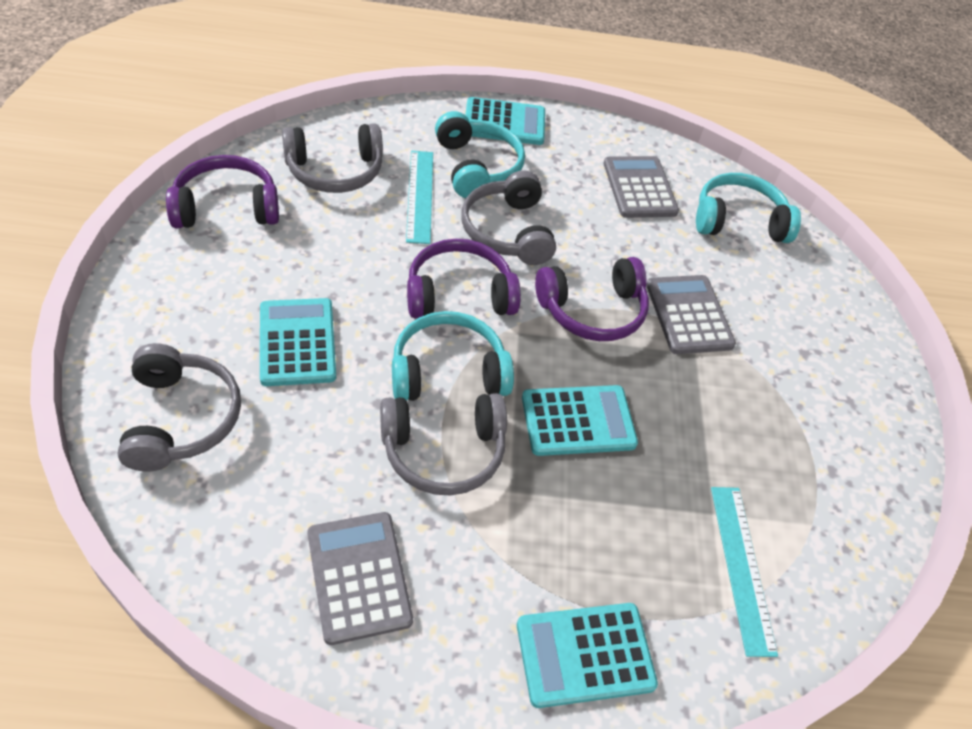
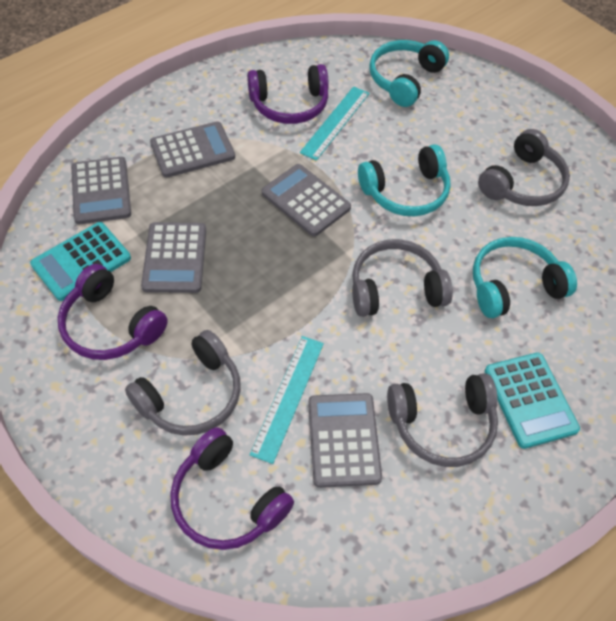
grey calculator: 3 -> 5
turquoise calculator: 4 -> 2

